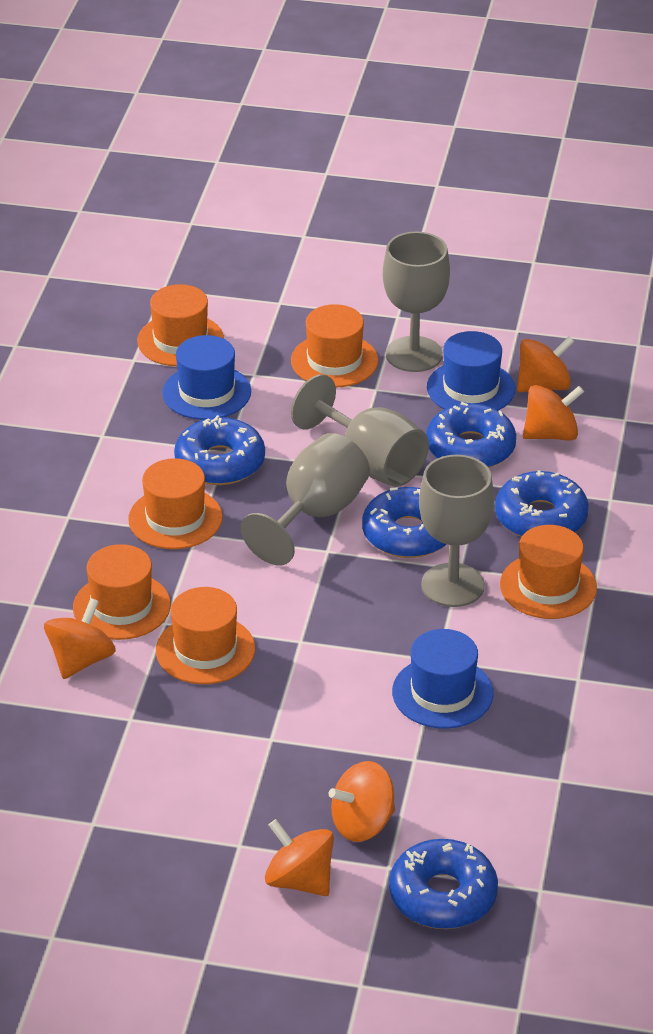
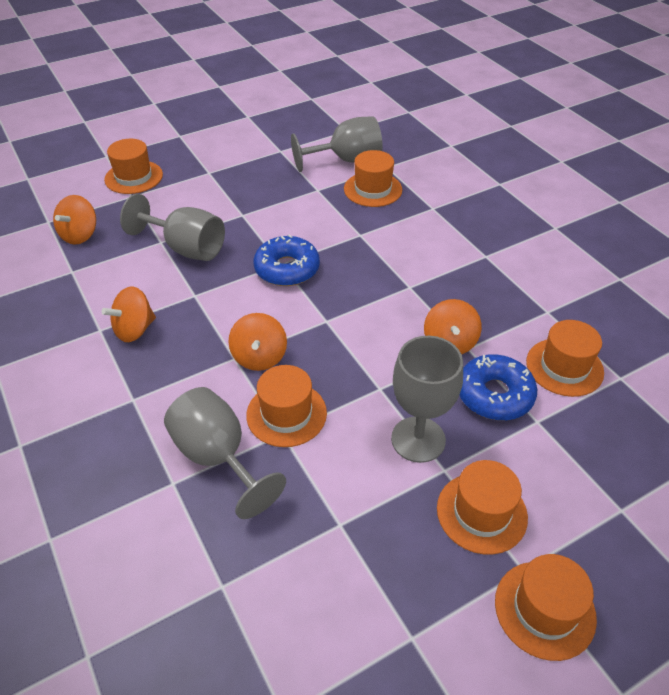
blue donut: 5 -> 2
blue hat: 3 -> 0
orange spinning top: 5 -> 4

